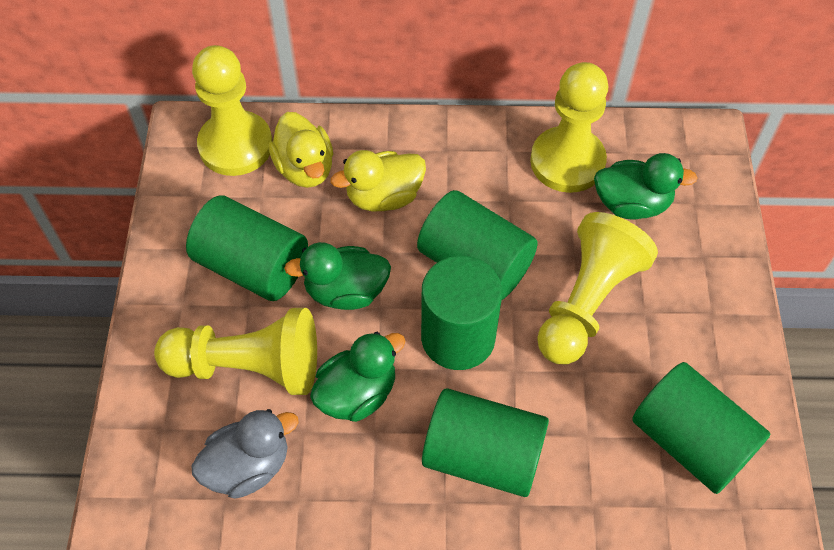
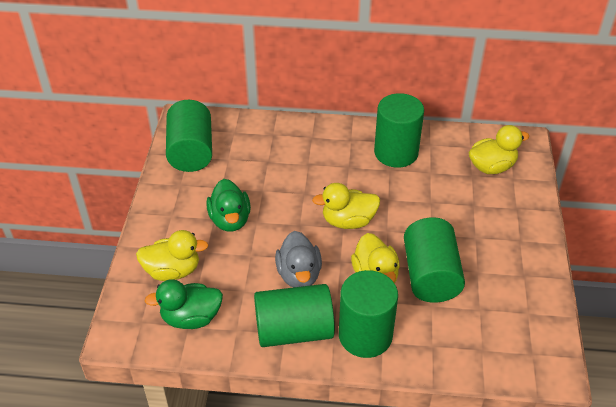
green duck: 3 -> 2
yellow duck: 2 -> 4
yellow pawn: 4 -> 0

